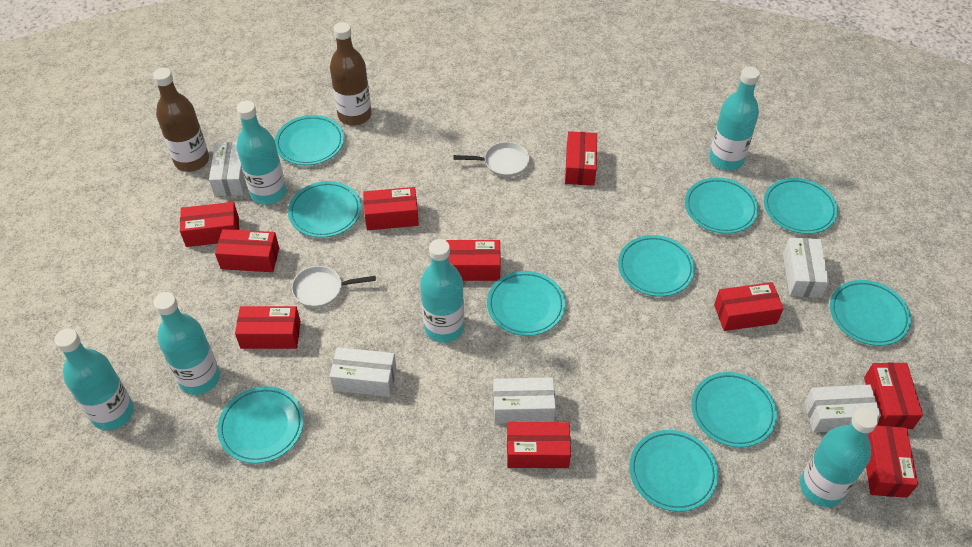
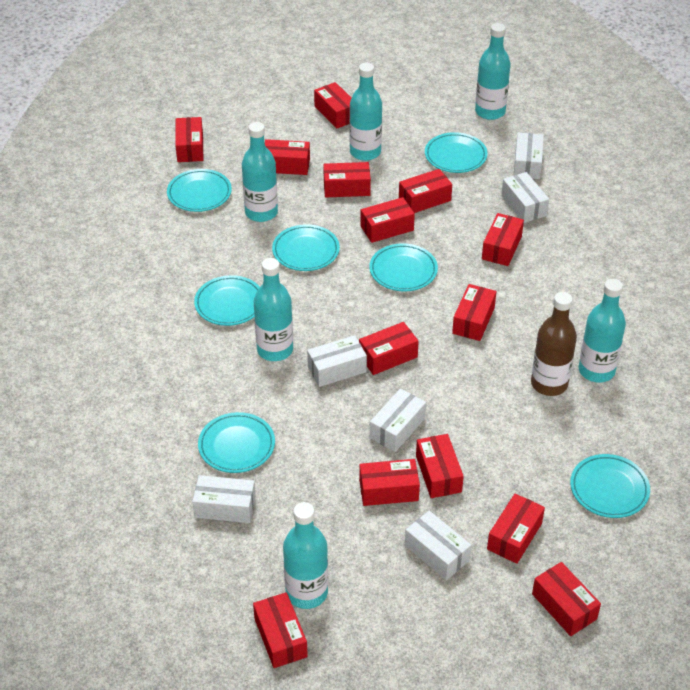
brown bottle: 2 -> 1
red box: 10 -> 14
turquoise plate: 10 -> 7
white box: 5 -> 6
white pan: 2 -> 0

